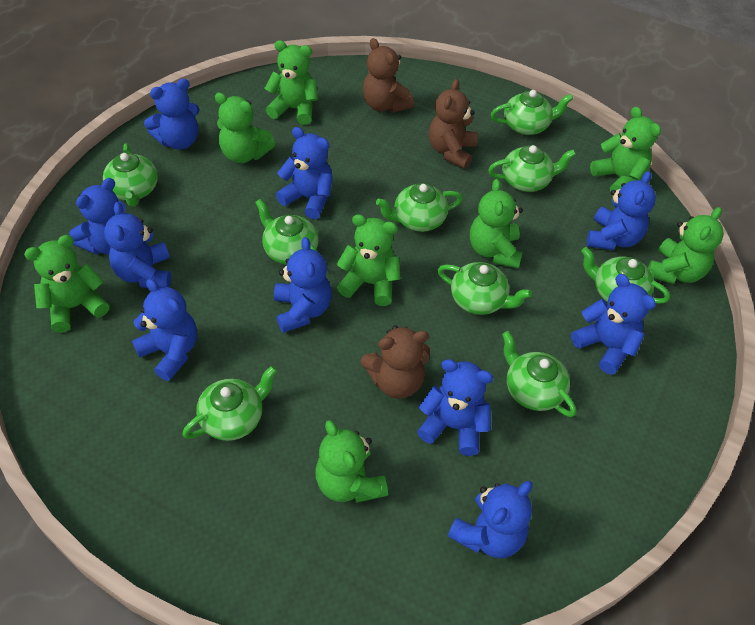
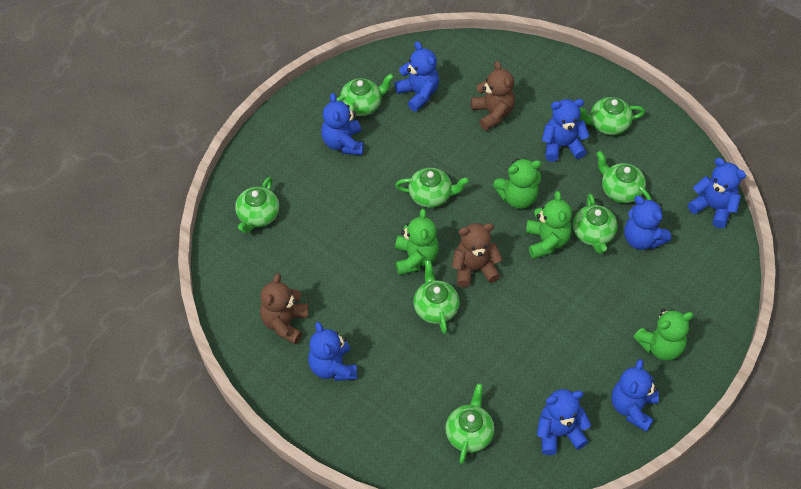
blue teddy bear: 10 -> 8
green teapot: 9 -> 8
green teddy bear: 8 -> 4

